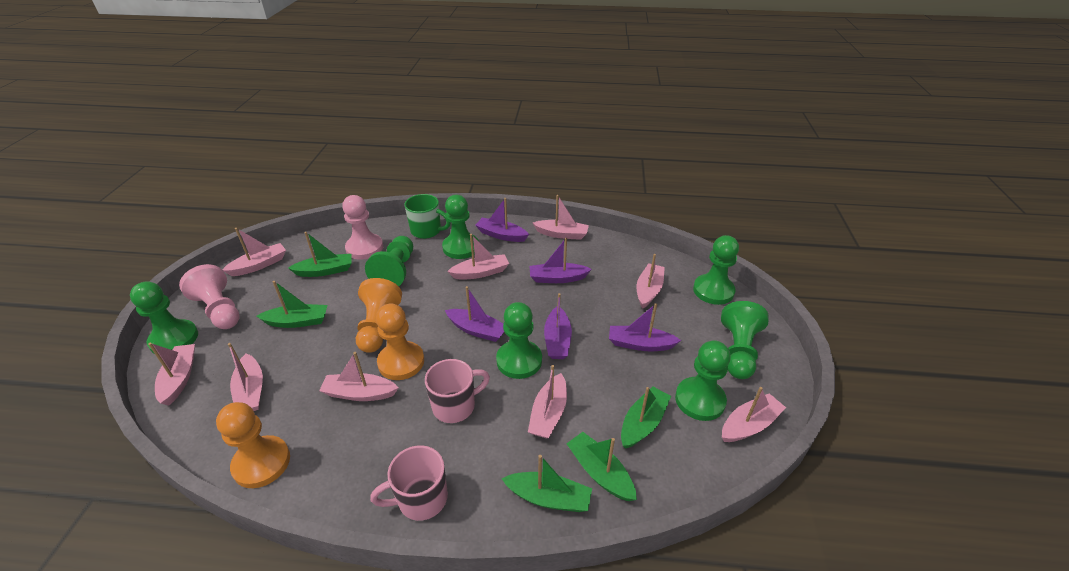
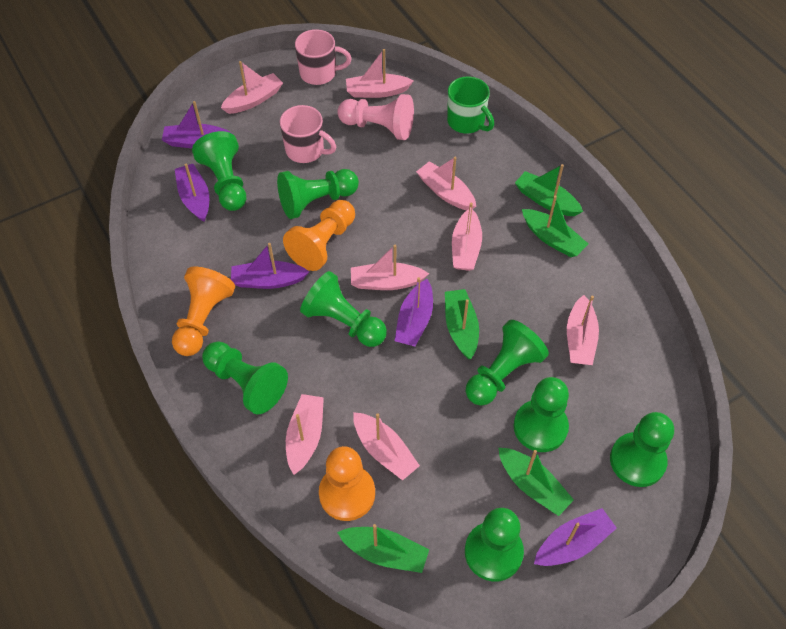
green pawn: 7 -> 8
pink boat: 9 -> 8
pink pawn: 2 -> 1

